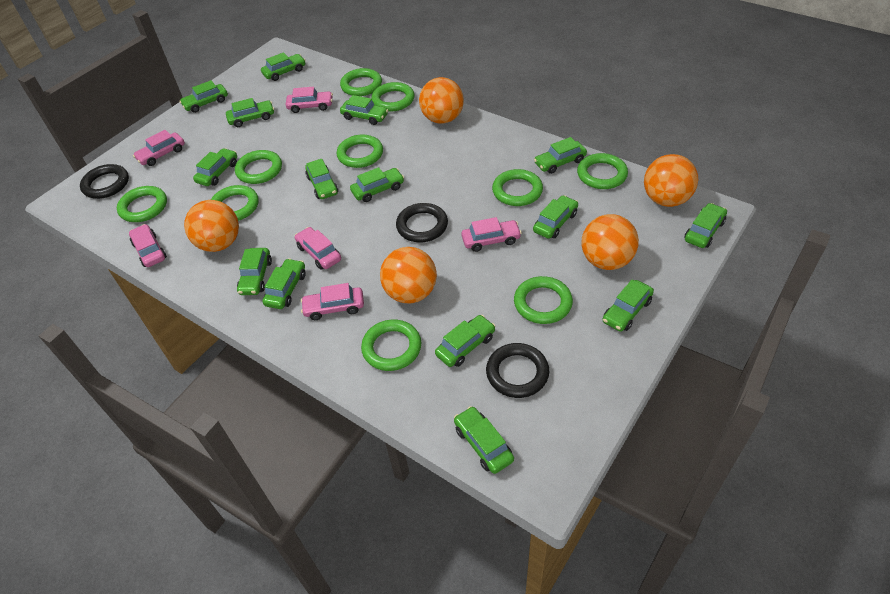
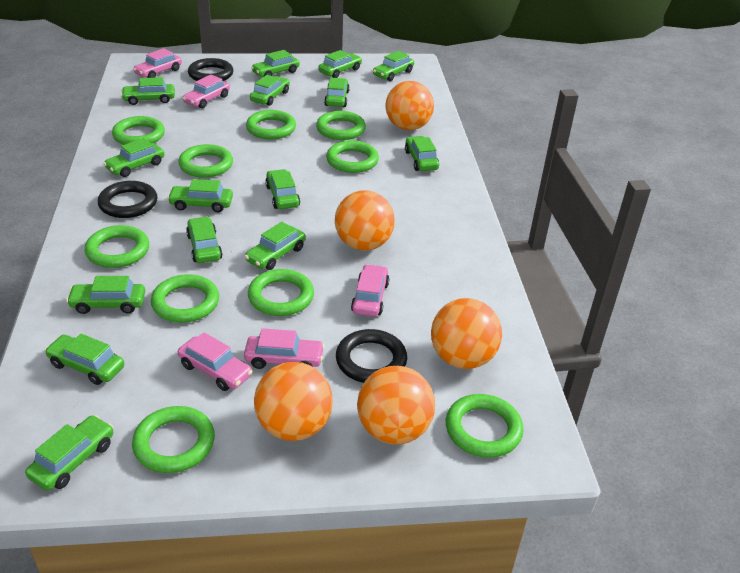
pink car: 6 -> 5

